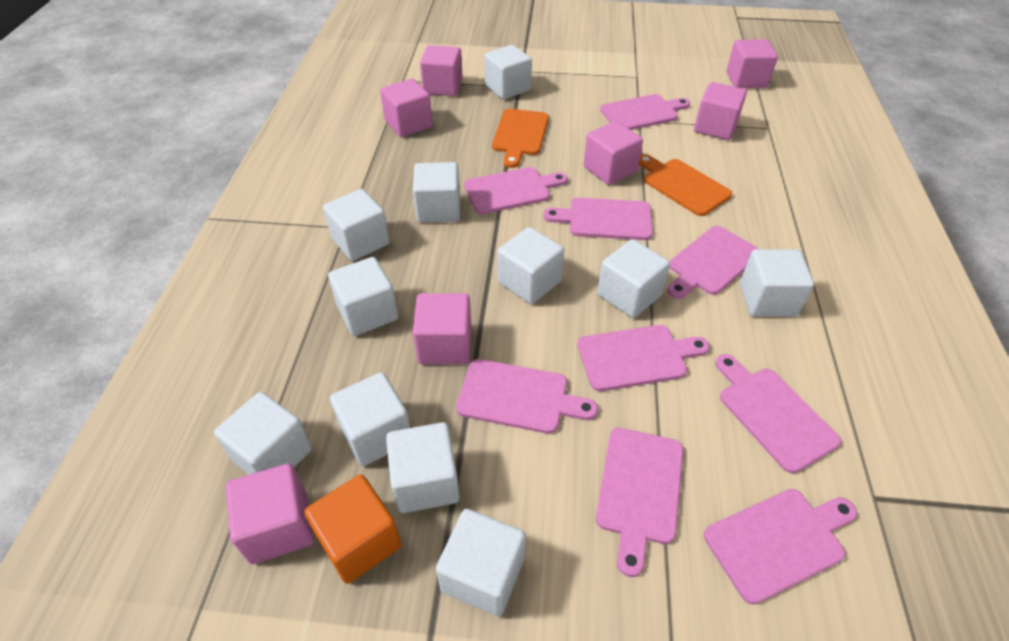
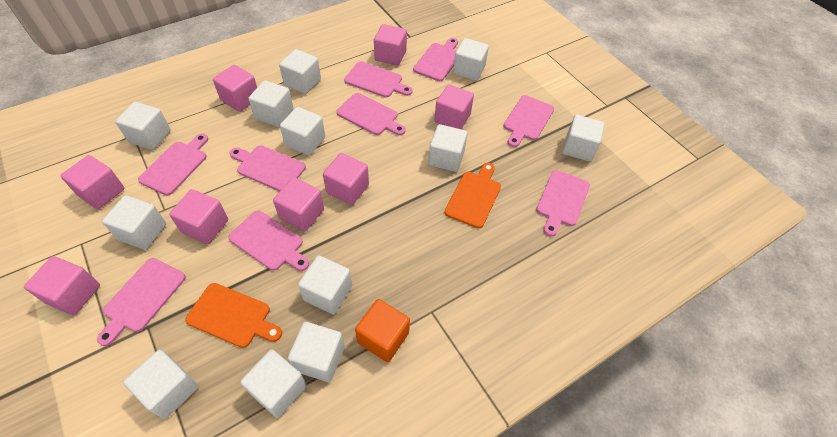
pink cube: 7 -> 8
white cube: 11 -> 12

